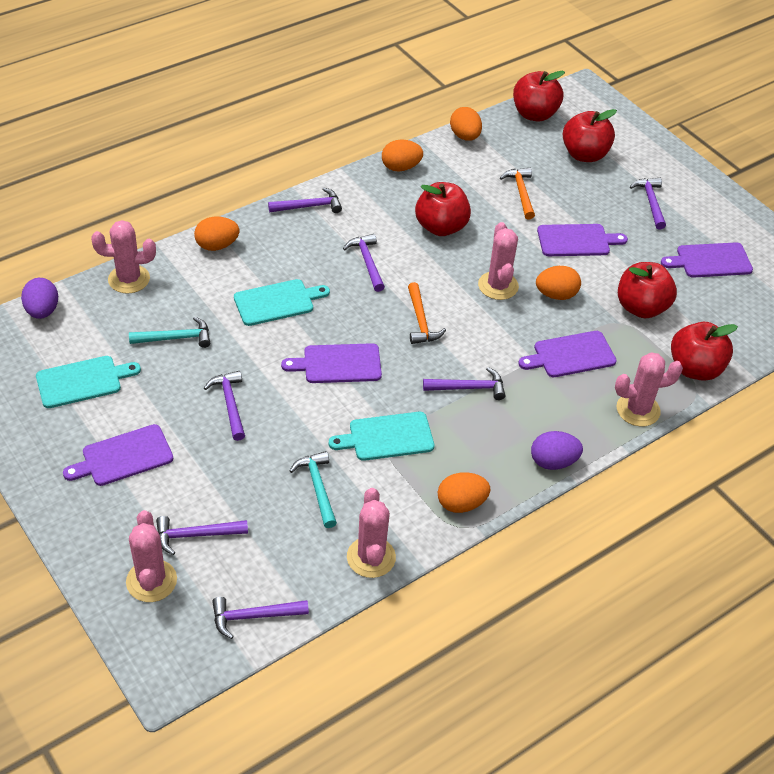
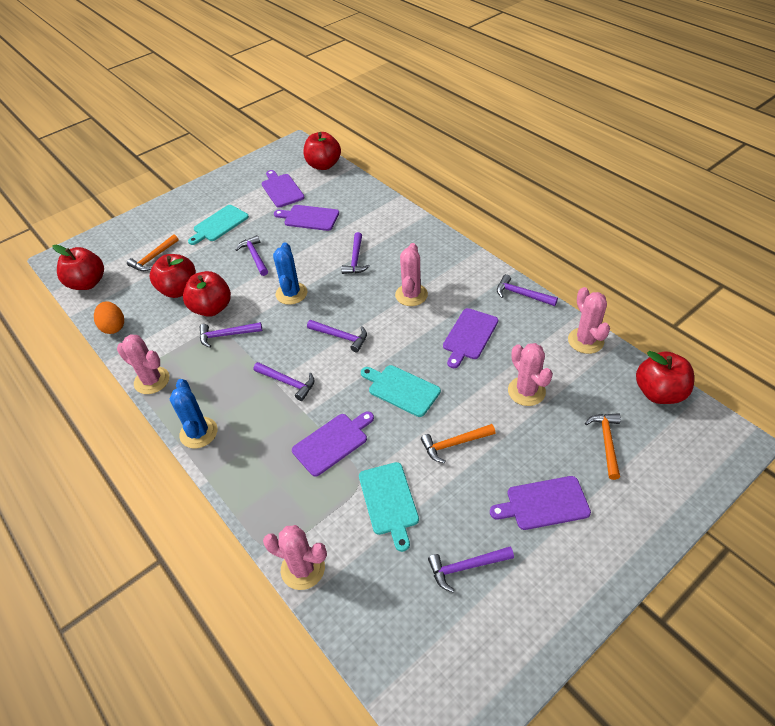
blue cactus: 0 -> 2
orange egg: 5 -> 1
orange hammer: 2 -> 3
purple egg: 2 -> 0
turquoise hammer: 2 -> 0

